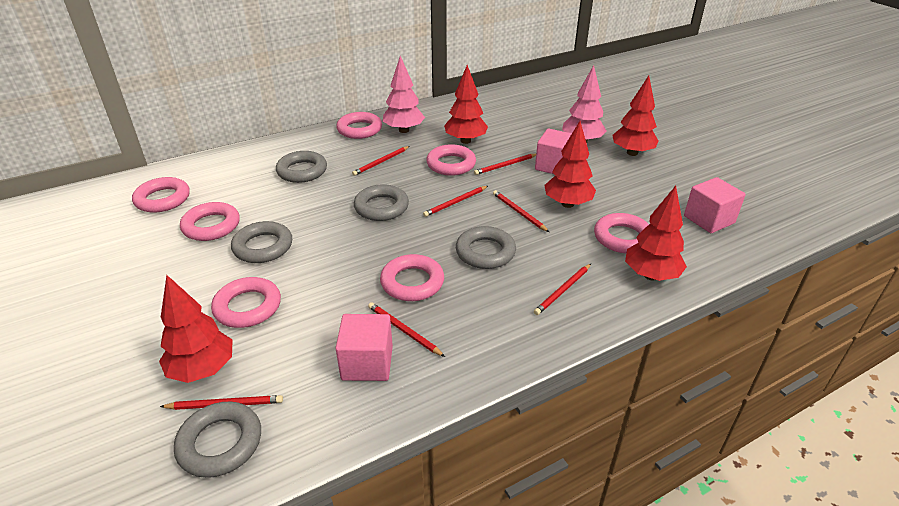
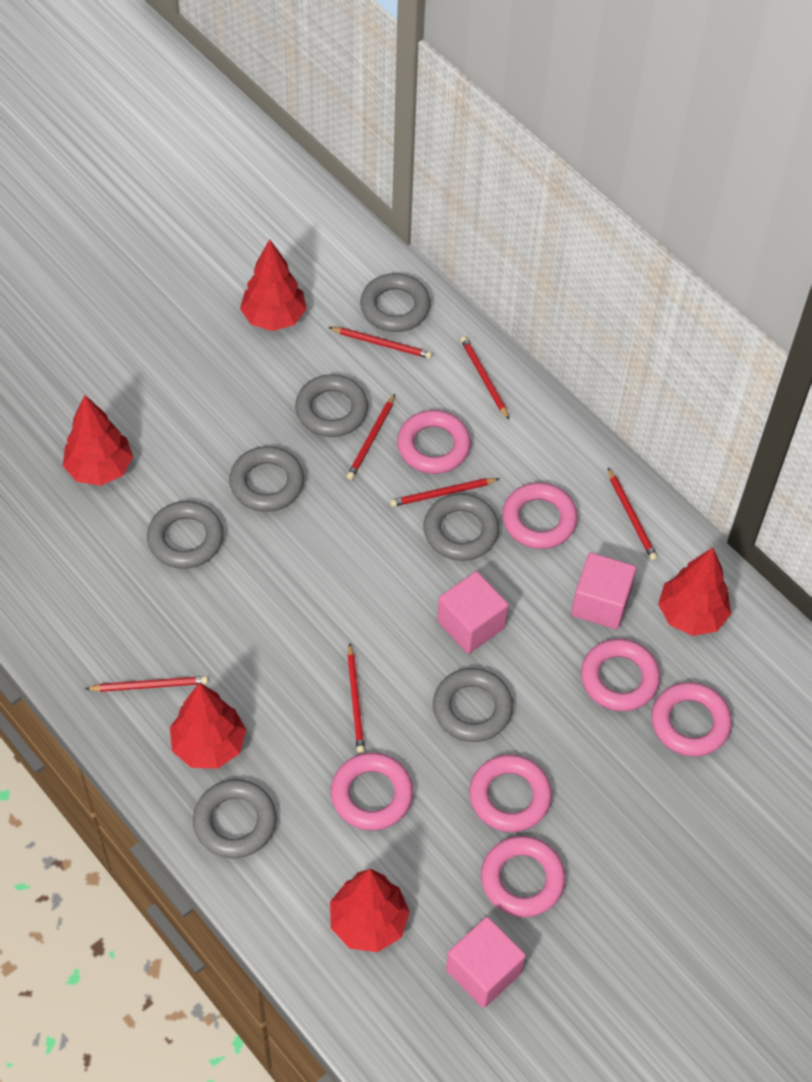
grey ring: 5 -> 7
pink tree: 2 -> 0

